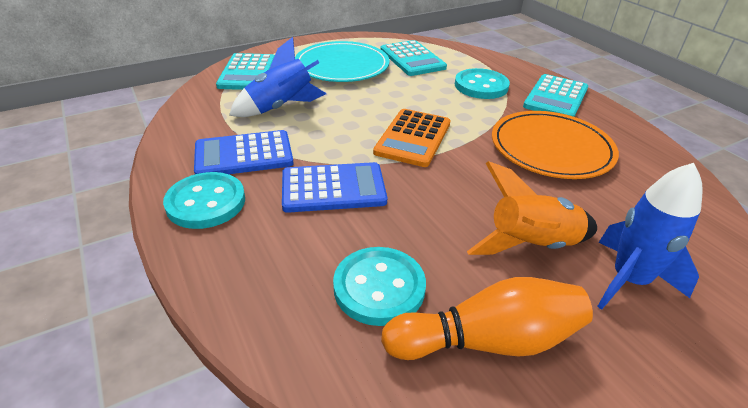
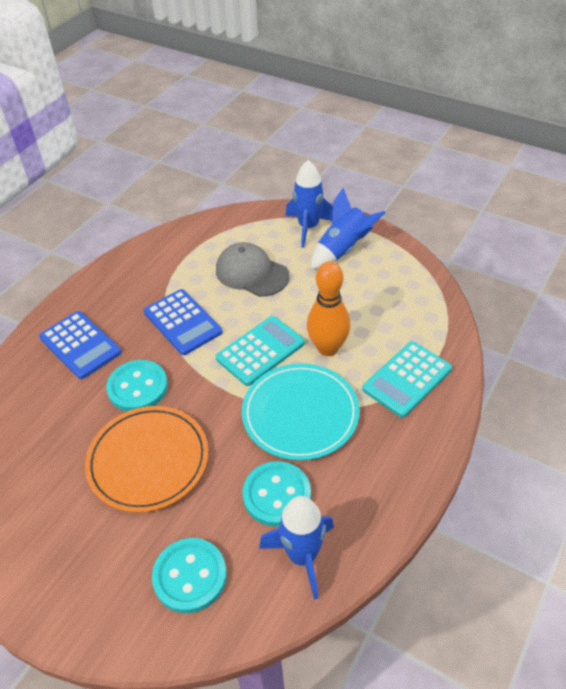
blue rocket: 2 -> 3
grey cap: 0 -> 1
orange calculator: 1 -> 0
orange rocket: 1 -> 0
turquoise calculator: 3 -> 2

